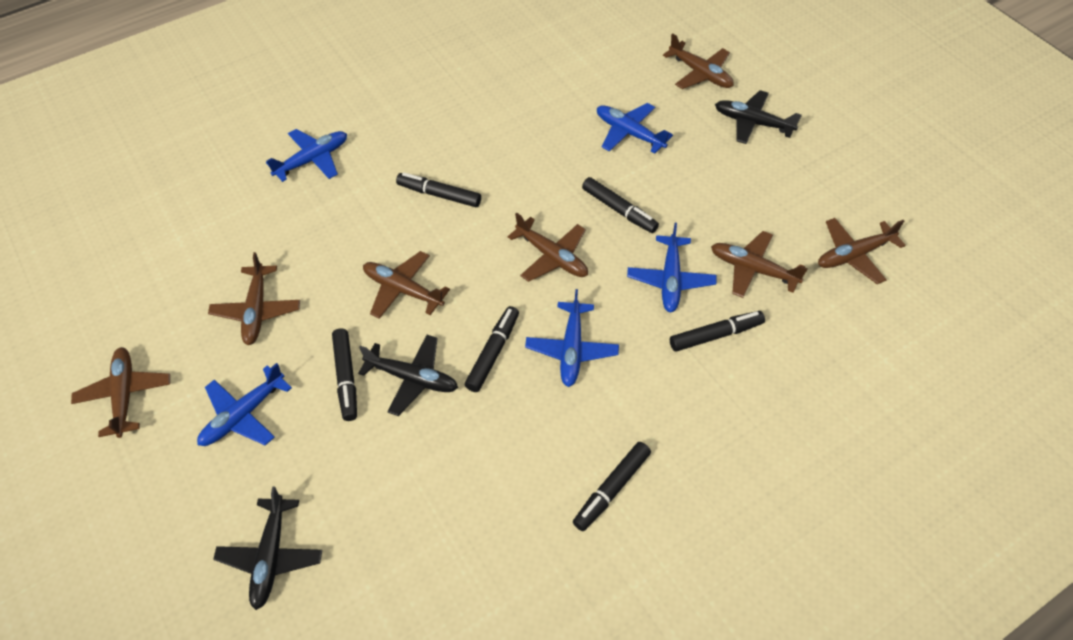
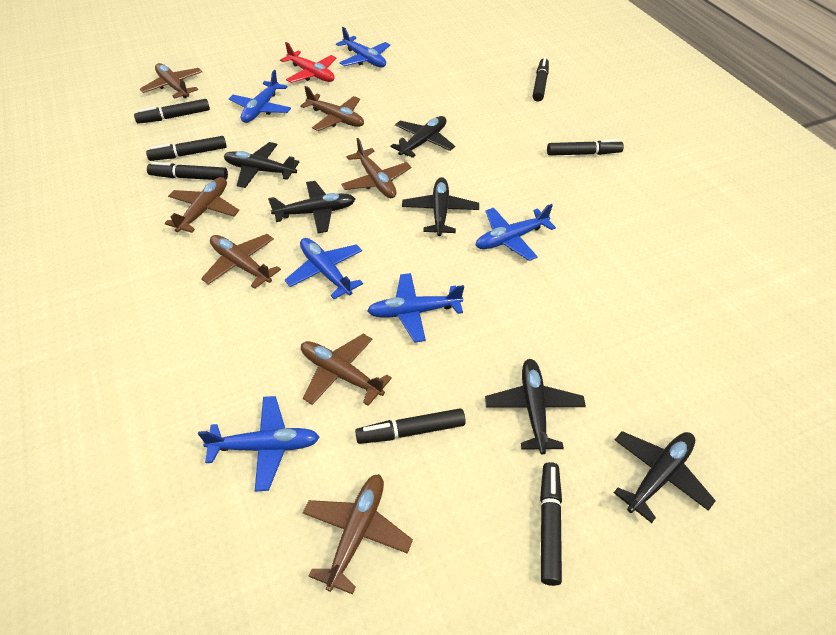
black marker: 6 -> 7
black plane: 3 -> 6
blue plane: 5 -> 6
red plane: 0 -> 1

